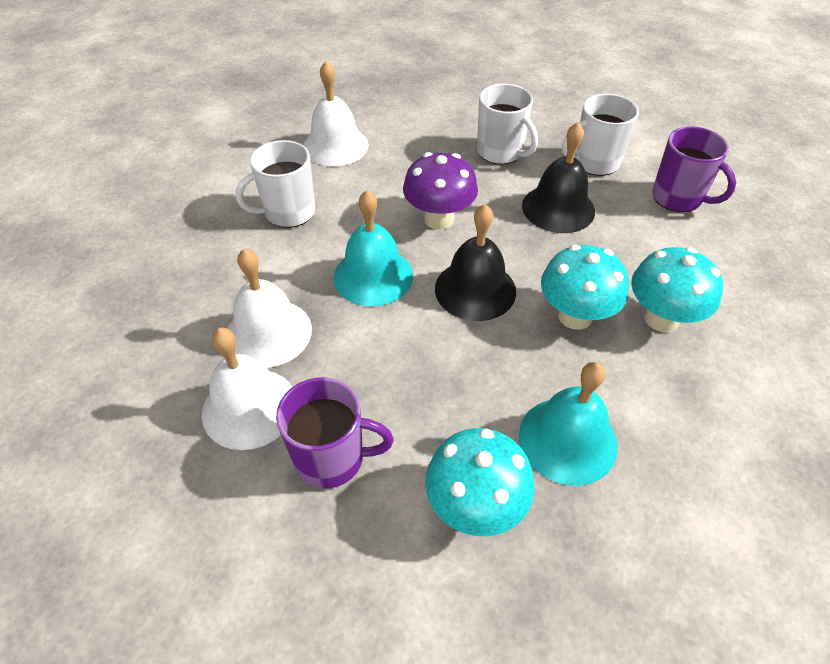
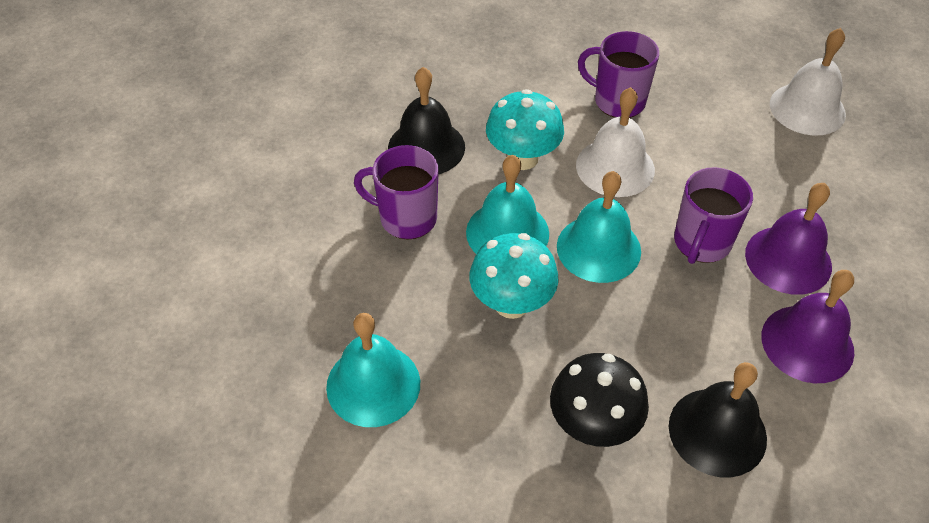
black mushroom: 0 -> 1
purple bell: 0 -> 2
purple mug: 2 -> 3
purple mushroom: 1 -> 0
turquoise bell: 2 -> 3
turquoise mushroom: 3 -> 2
white bell: 3 -> 2
white mug: 3 -> 0

